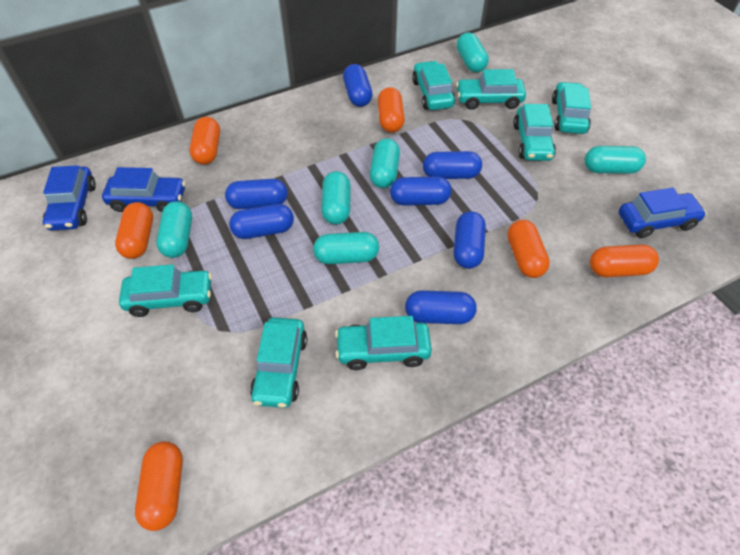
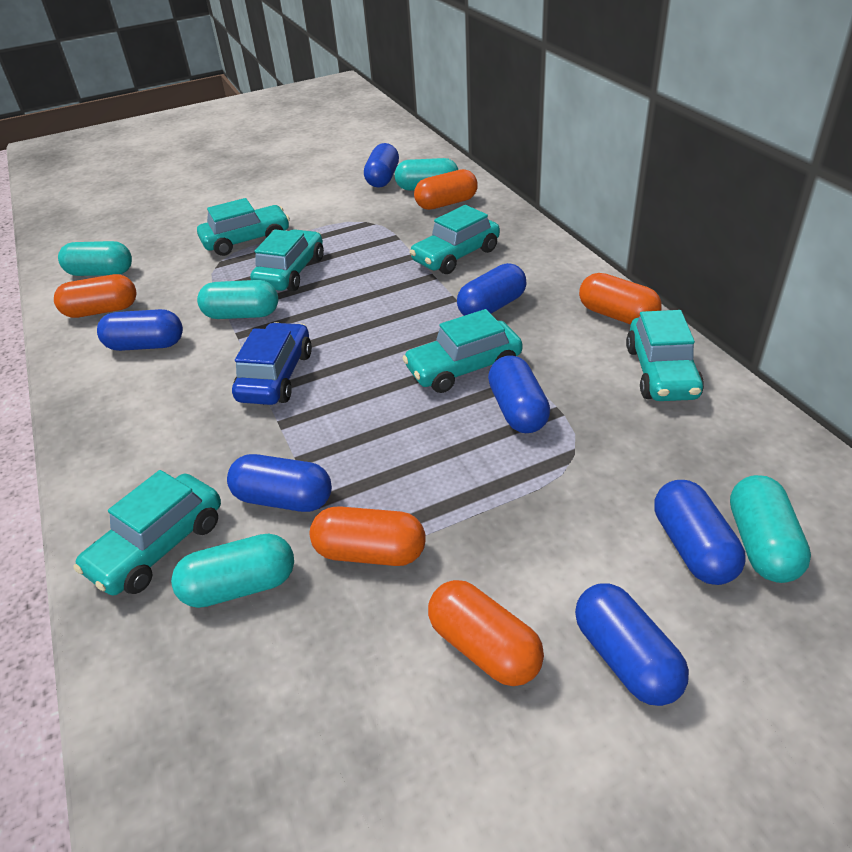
blue car: 3 -> 1
orange capsule: 6 -> 5
turquoise capsule: 6 -> 5
turquoise car: 7 -> 6

